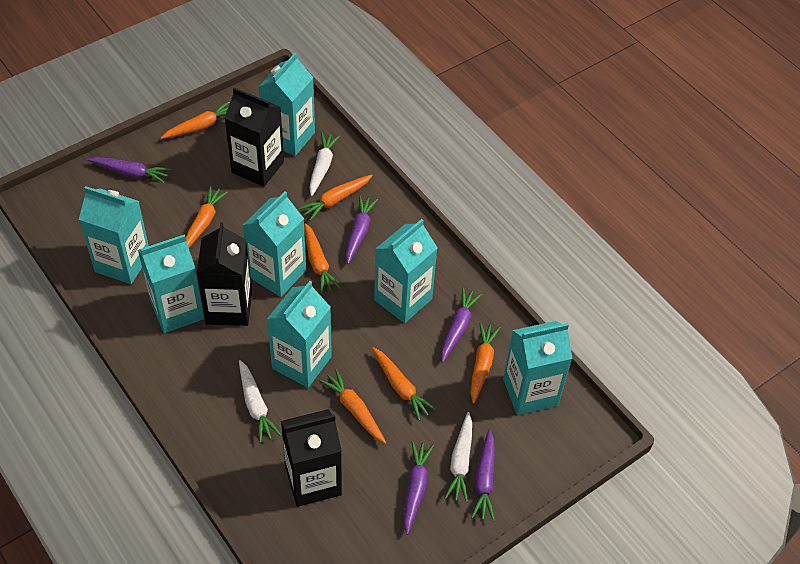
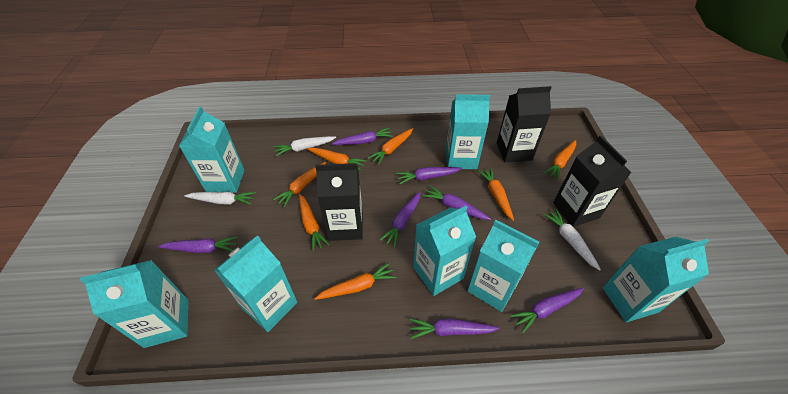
purple carrot: 5 -> 7

